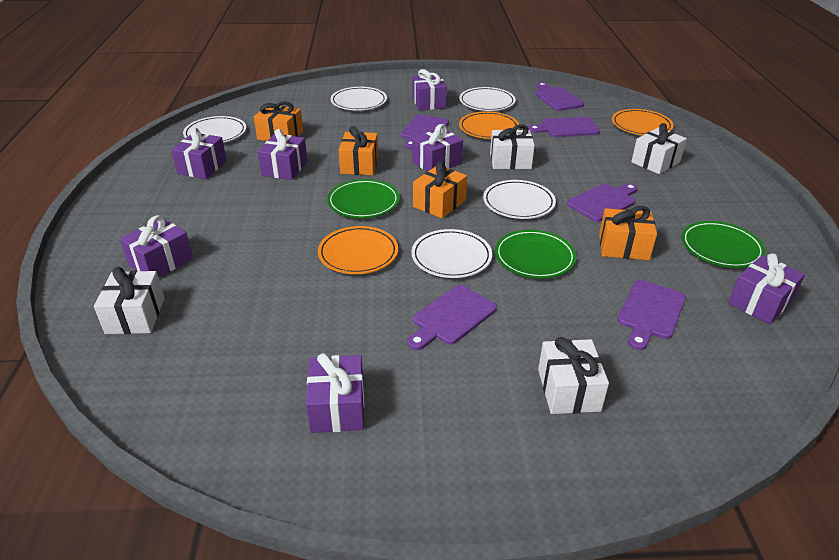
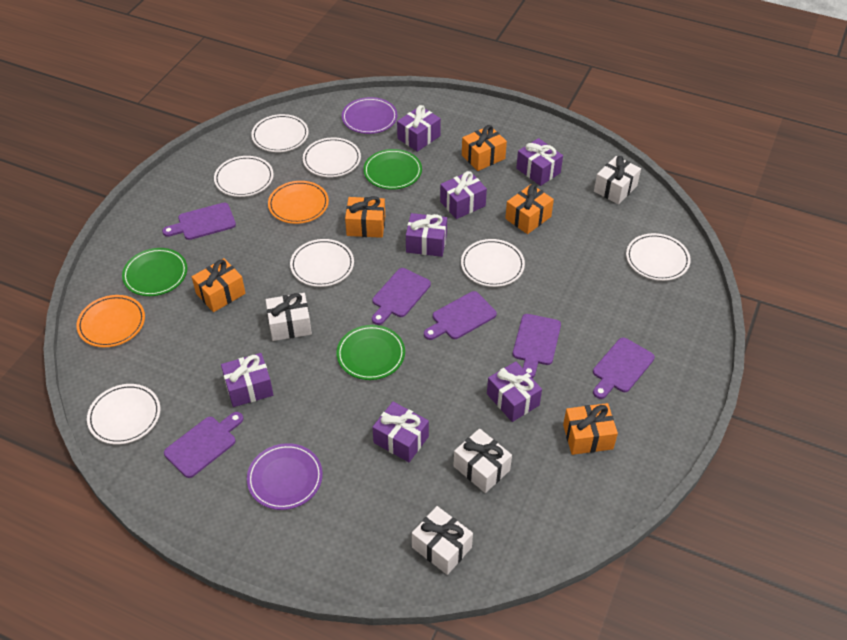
orange gift: 4 -> 5
orange plate: 3 -> 2
purple plate: 0 -> 2
white plate: 5 -> 7

